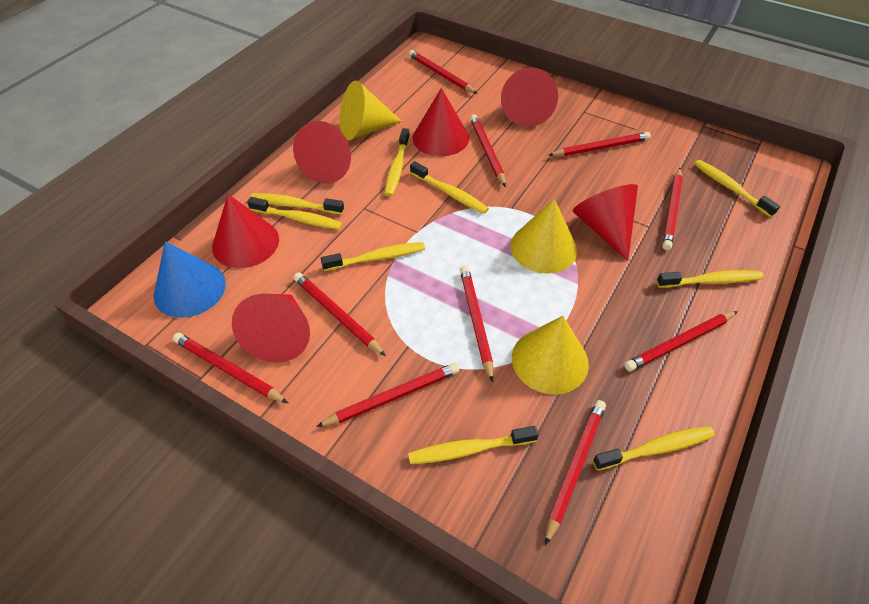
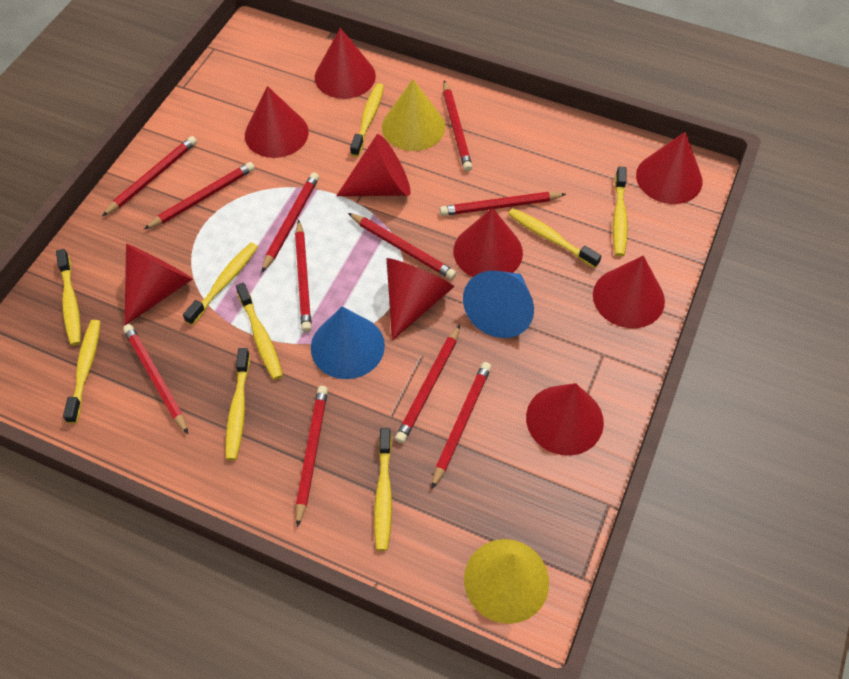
blue cone: 1 -> 2
red cone: 6 -> 9
red pencil: 10 -> 11
yellow cone: 3 -> 2

